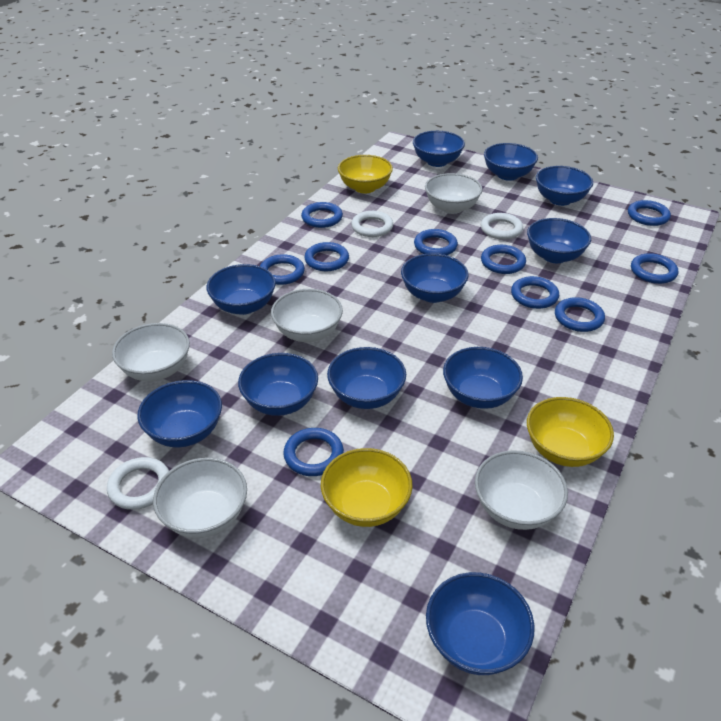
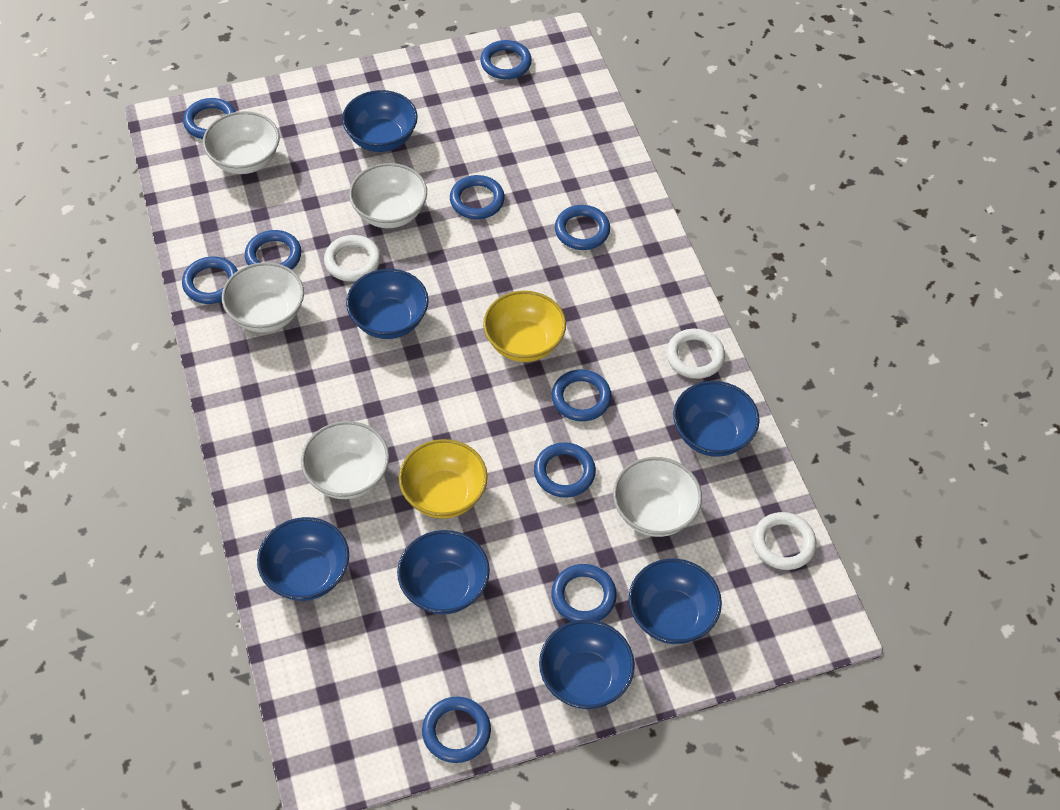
blue bowl: 11 -> 7
yellow bowl: 3 -> 2

